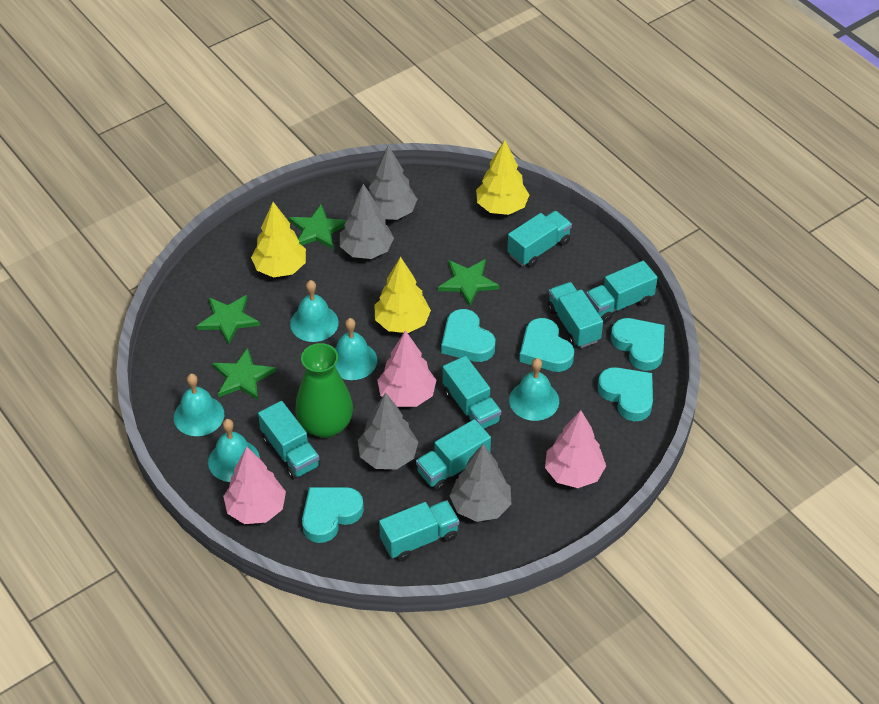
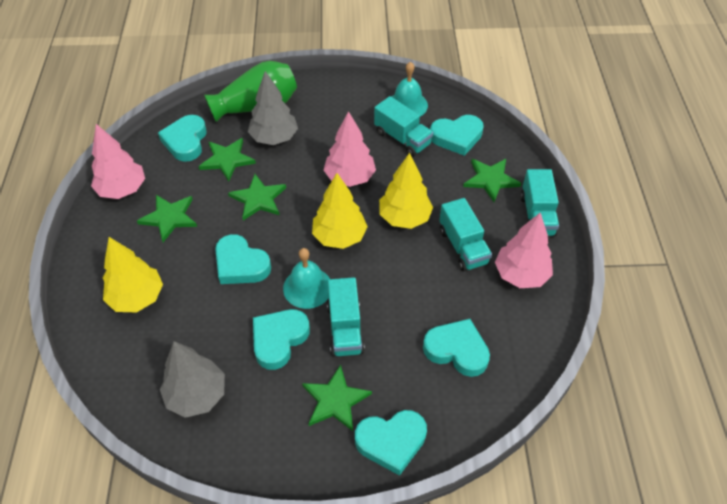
green star: 4 -> 5
grey tree: 4 -> 2
turquoise bell: 5 -> 2
turquoise heart: 5 -> 6
turquoise truck: 7 -> 4

